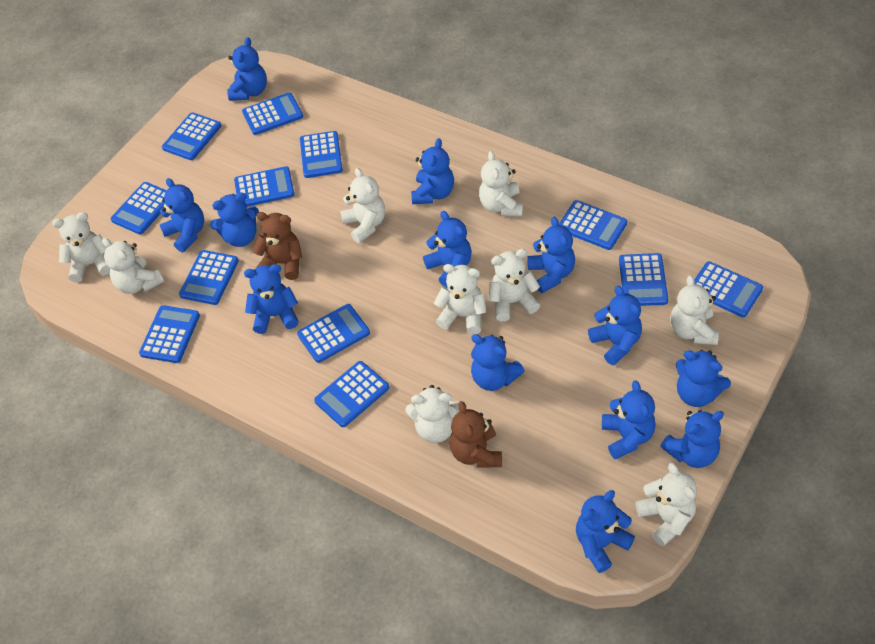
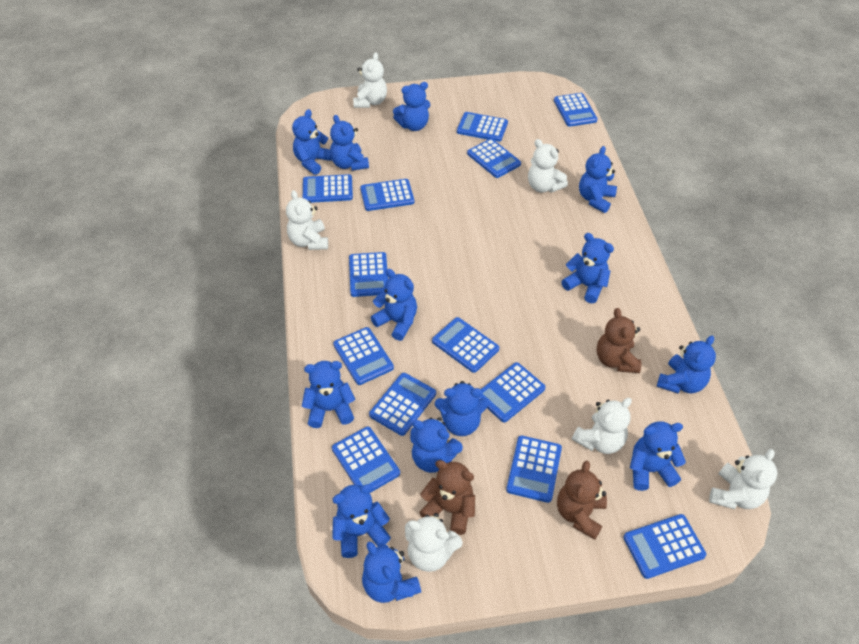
blue calculator: 12 -> 13
brown teddy bear: 2 -> 3
white teddy bear: 9 -> 6

